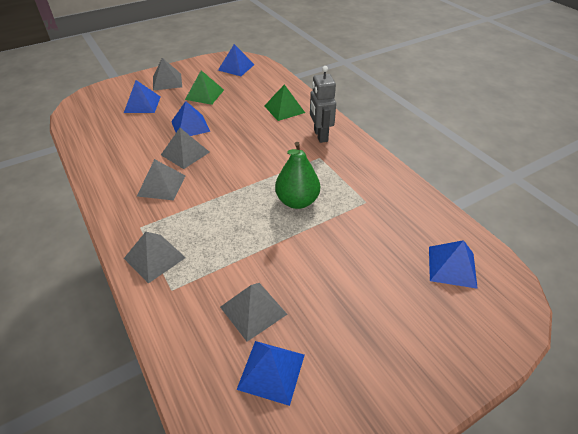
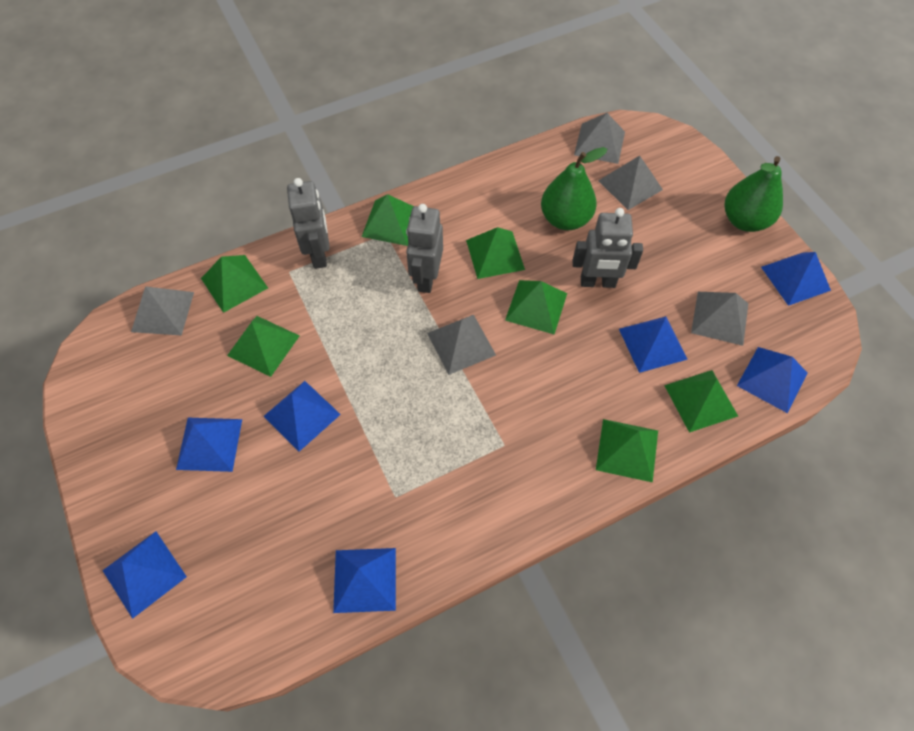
blue pyramid: 5 -> 7
green pear: 1 -> 2
green pyramid: 2 -> 7
grey robot: 1 -> 3

